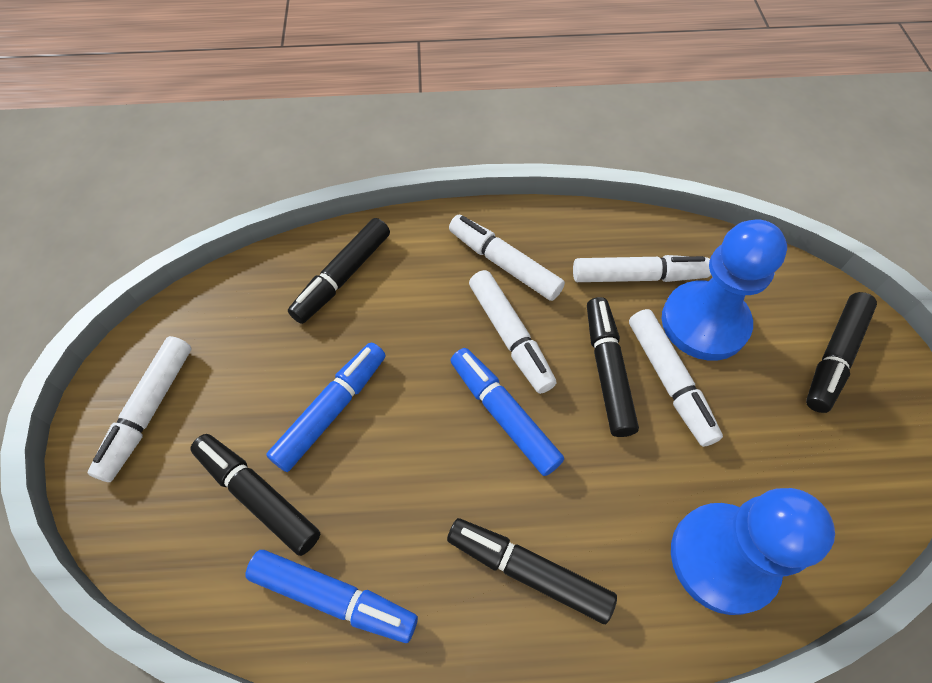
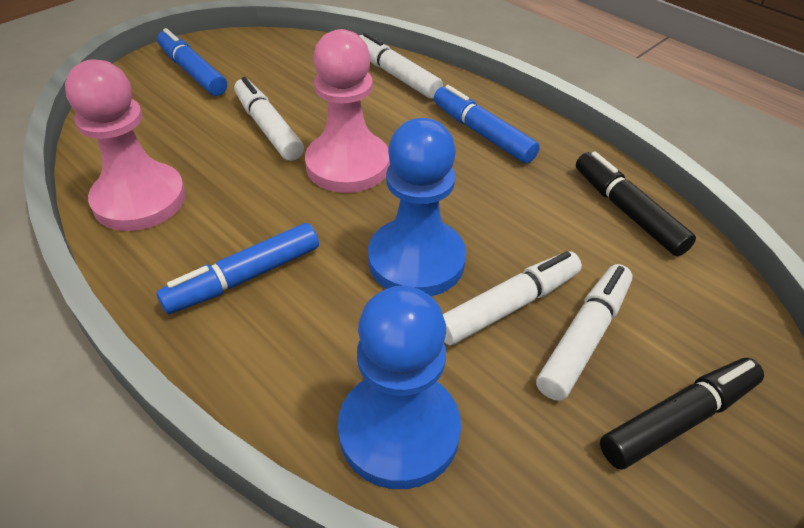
black marker: 5 -> 2
pink pawn: 0 -> 2
white marker: 5 -> 4

